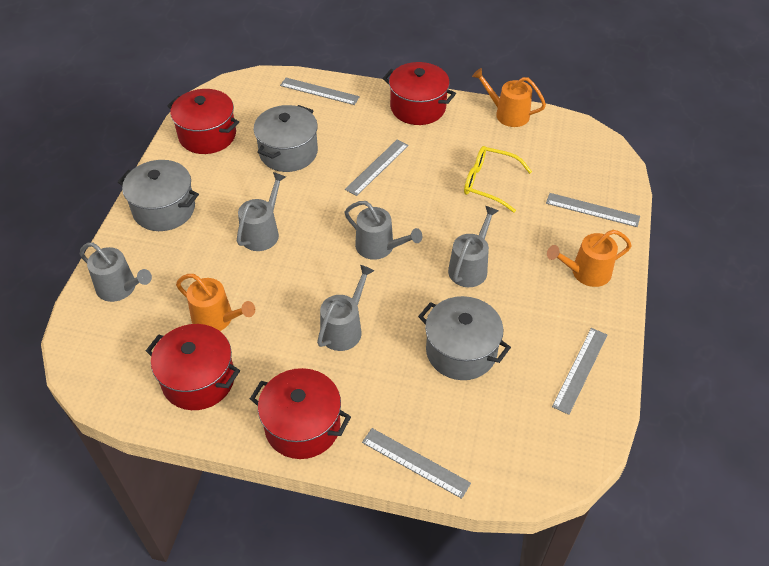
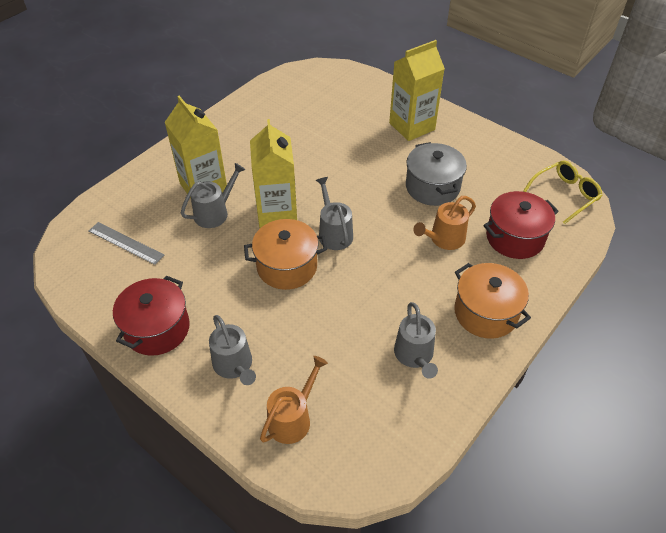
grey pot: 3 -> 1
grey ruler: 5 -> 1
grey watering can: 5 -> 4
orange pot: 0 -> 2
orange watering can: 3 -> 2
red pot: 4 -> 2
yellow carton: 0 -> 3

